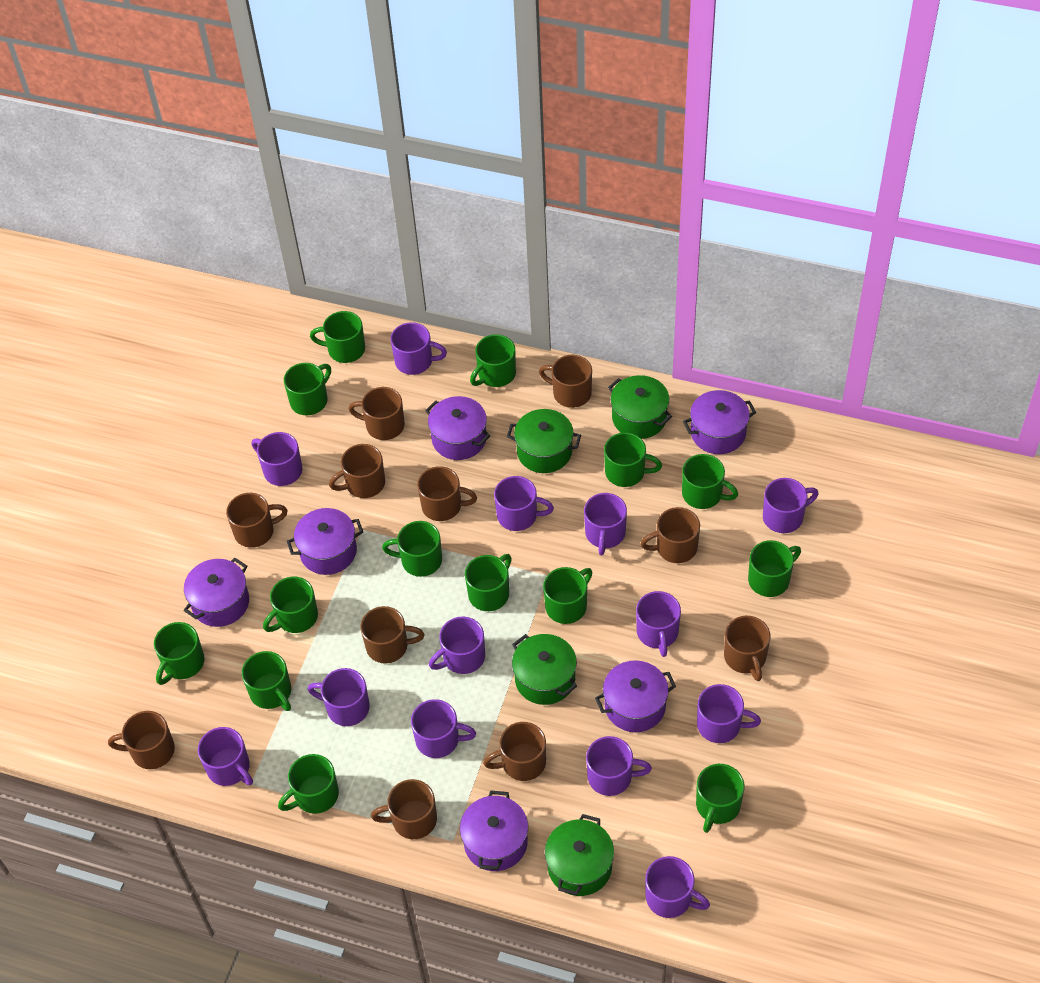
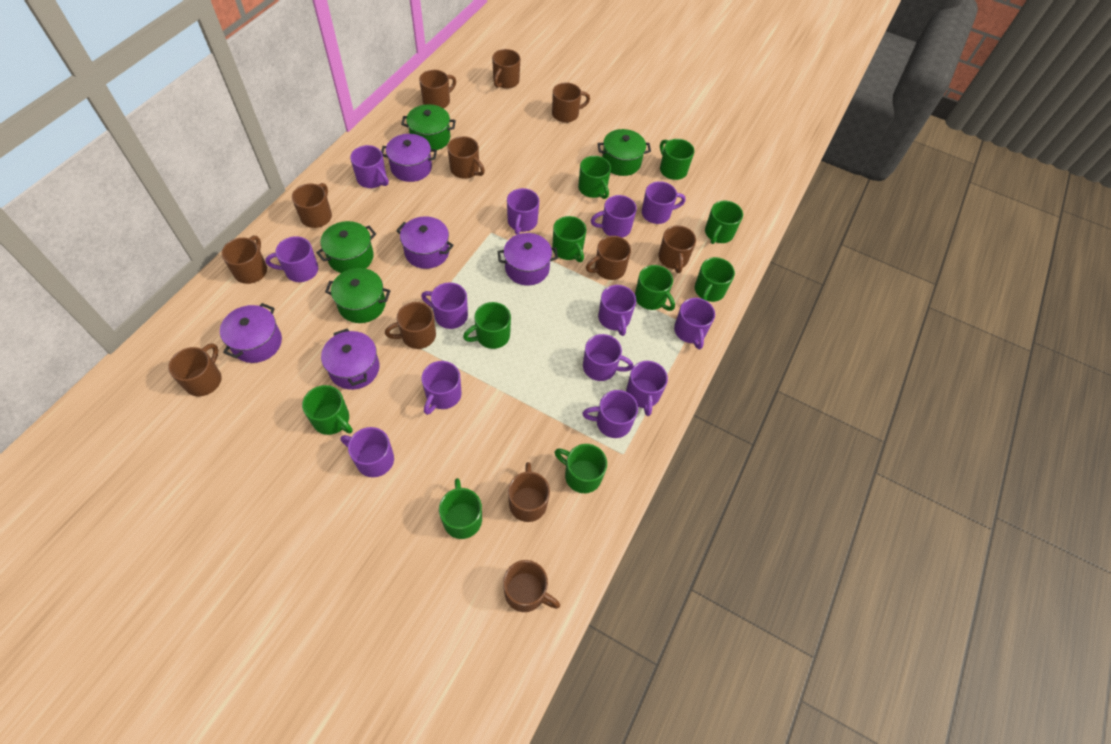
brown mug: 11 -> 12
green mug: 14 -> 10
purple pot: 6 -> 5

